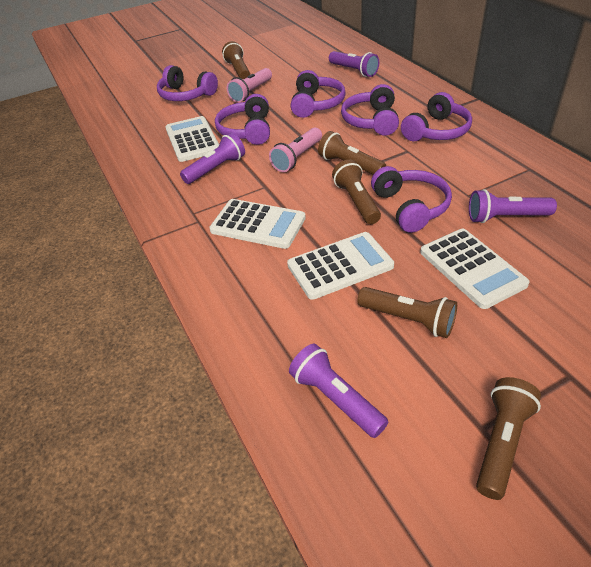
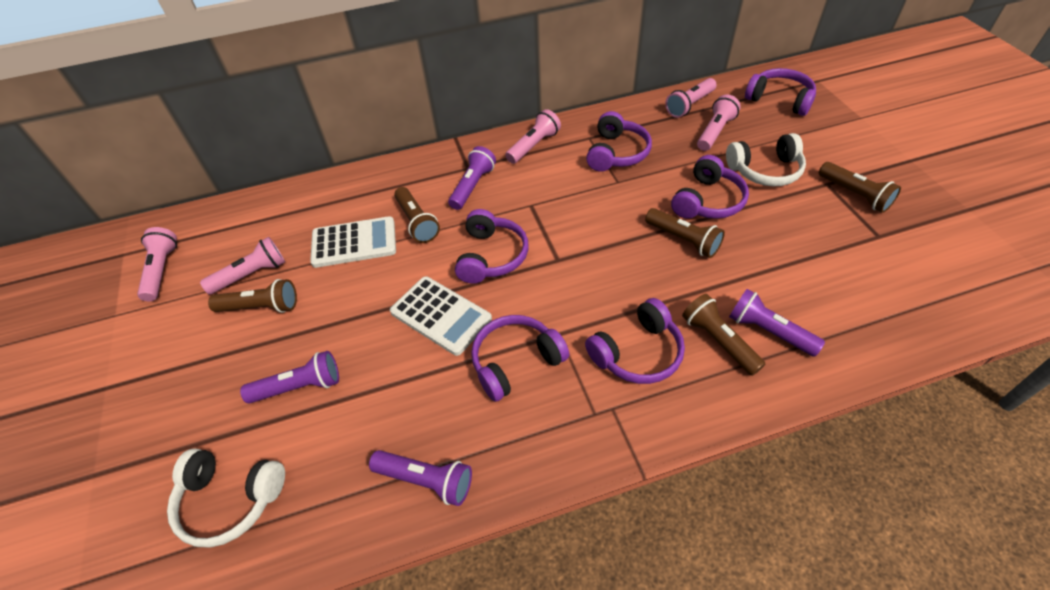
pink flashlight: 2 -> 5
white calculator: 4 -> 2
white headphones: 0 -> 2

